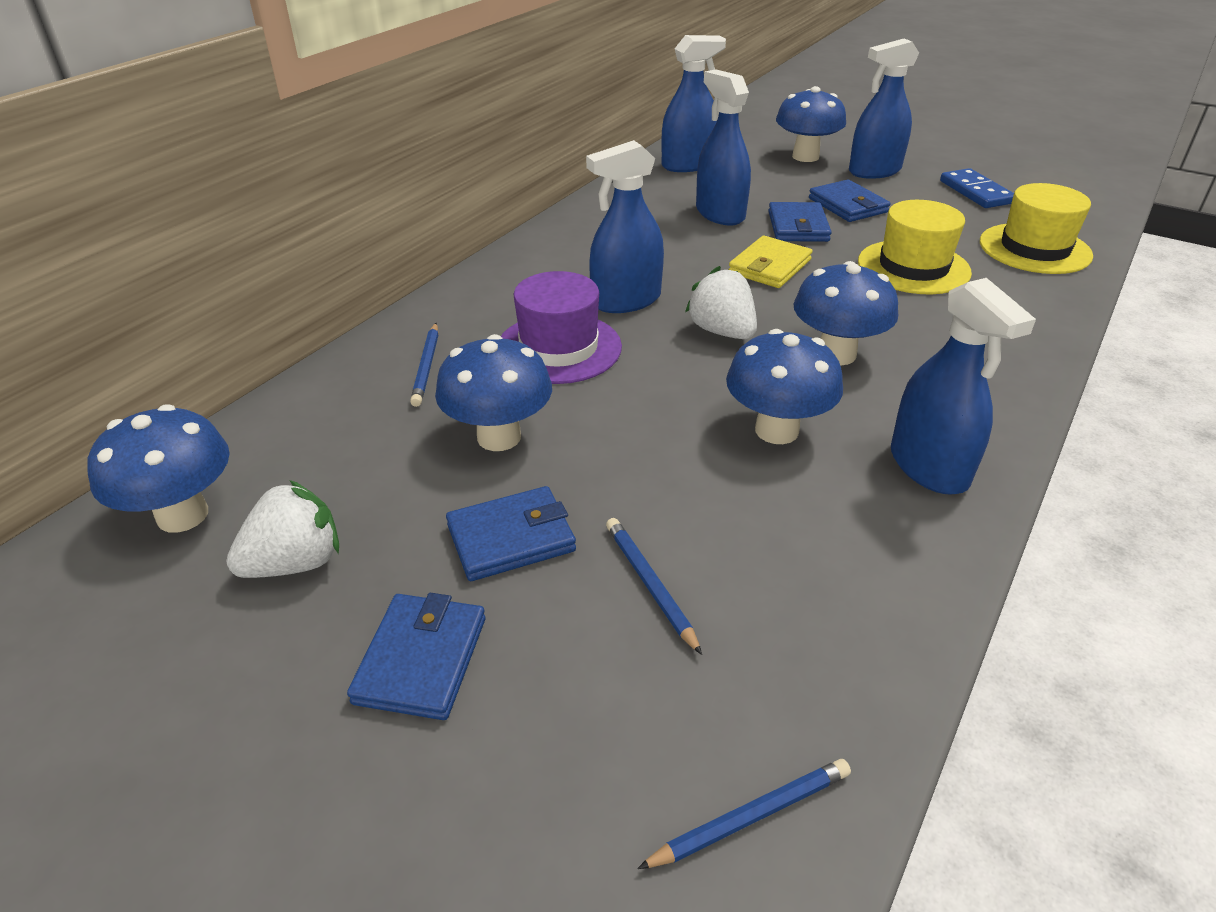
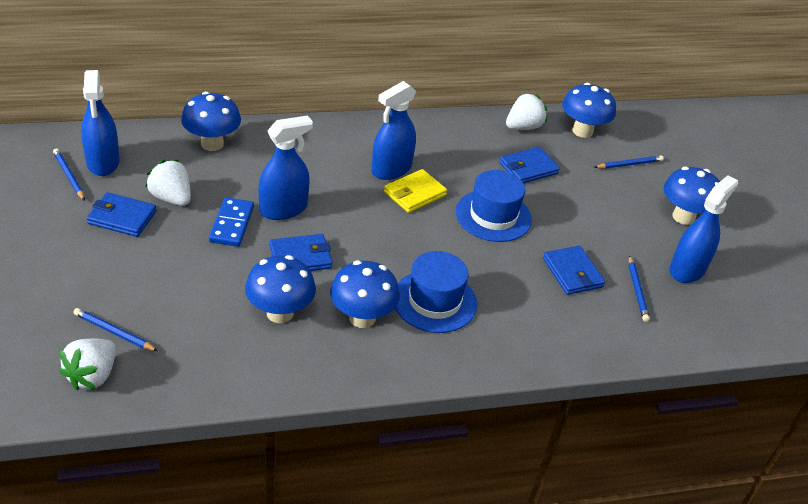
blue hat: 0 -> 2
blue pencil: 3 -> 4
blue spray bottle: 5 -> 4
purple hat: 1 -> 0
white strawberry: 2 -> 3
yellow hat: 2 -> 0

